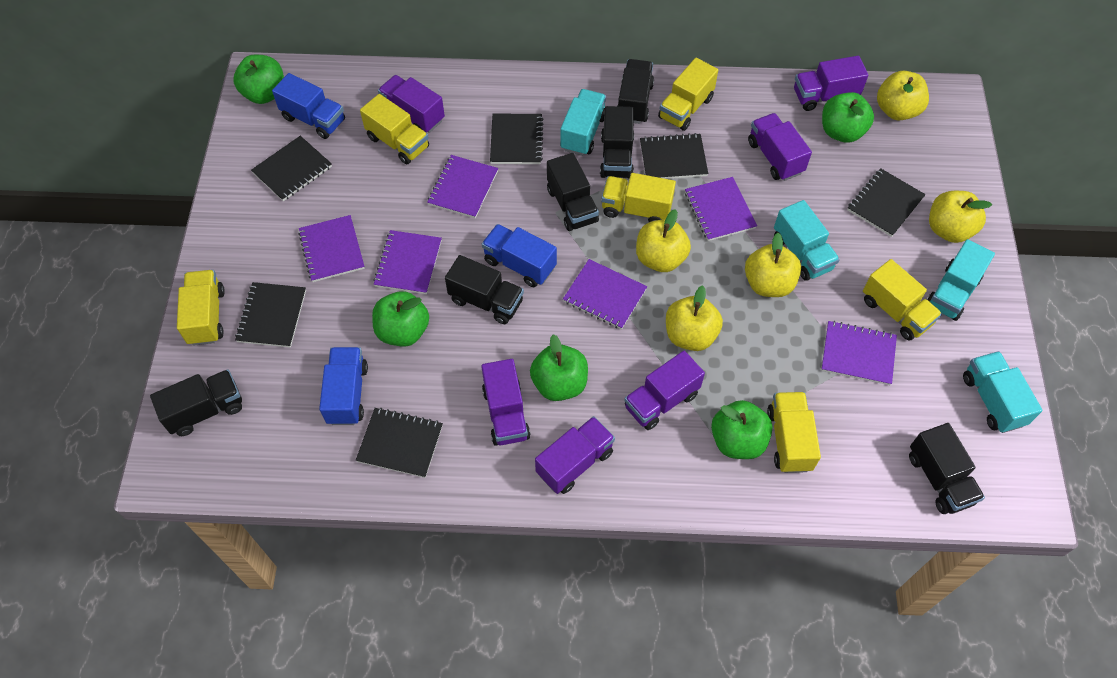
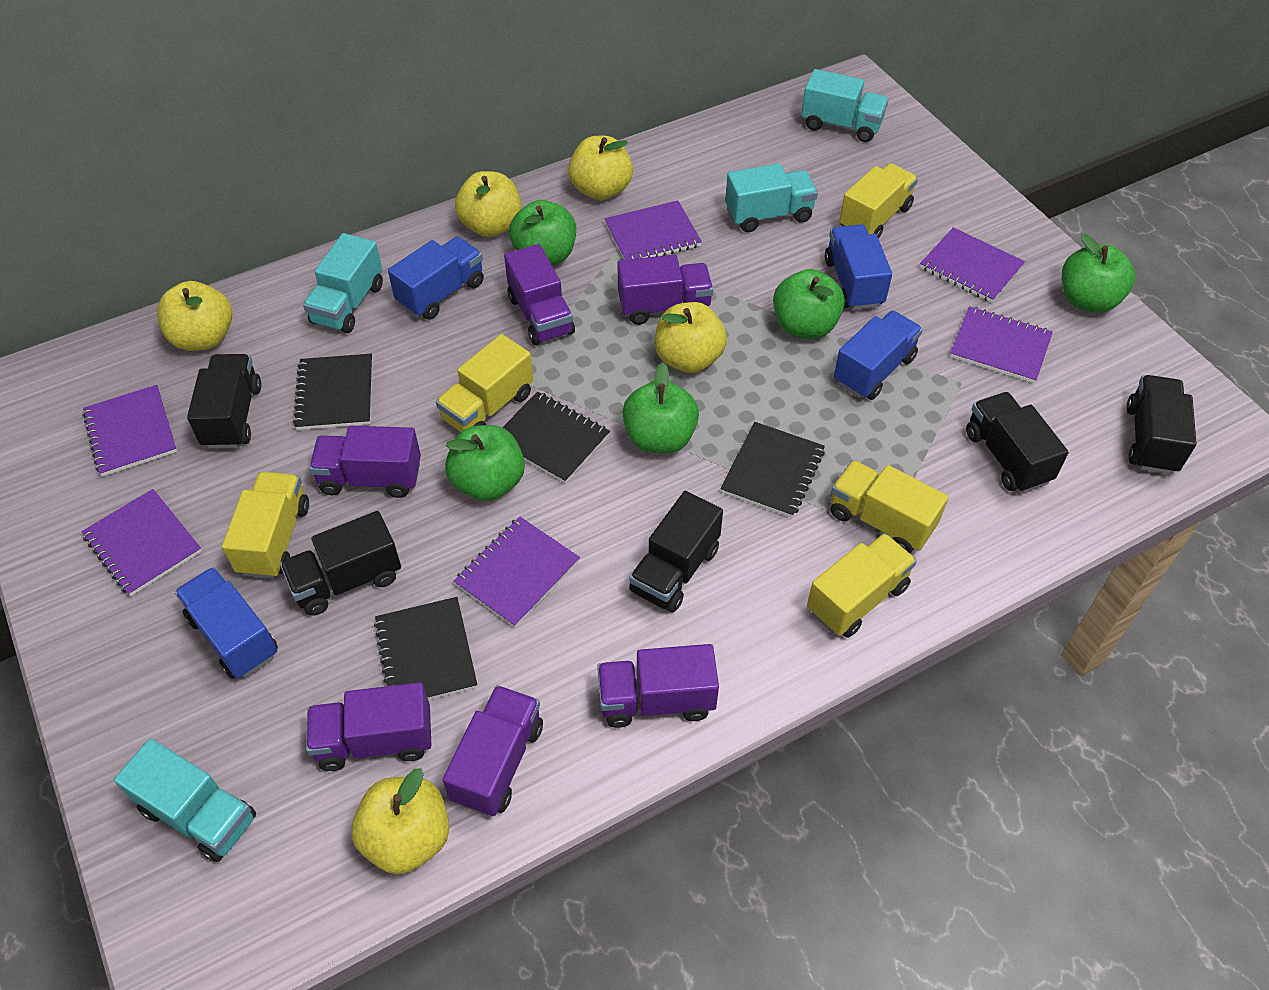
black notebook: 6 -> 4
black truck: 6 -> 5
blue truck: 3 -> 4
yellow truck: 6 -> 5

